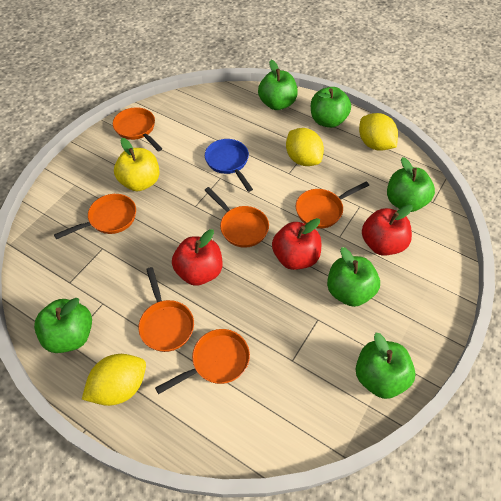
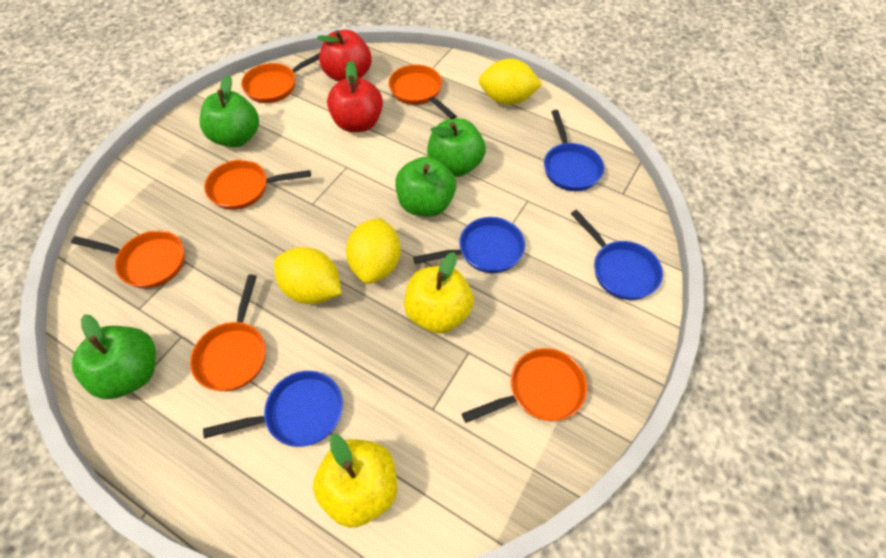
blue pan: 1 -> 4
green apple: 6 -> 4
red apple: 3 -> 2
yellow apple: 1 -> 2

